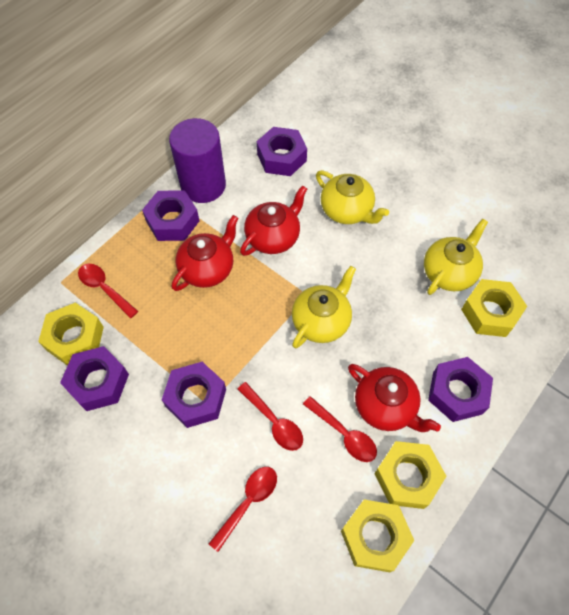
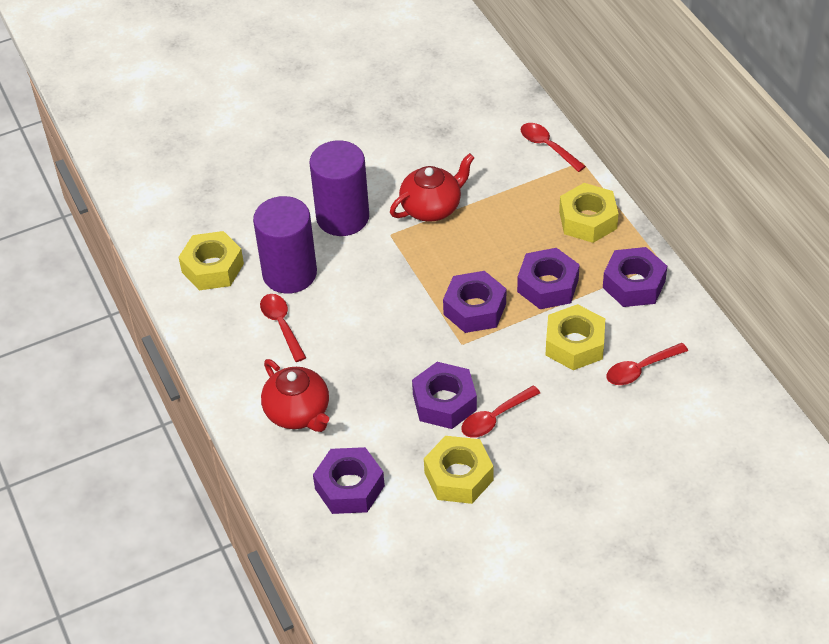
purple cylinder: 1 -> 2
red teapot: 3 -> 2
yellow teapot: 3 -> 0

